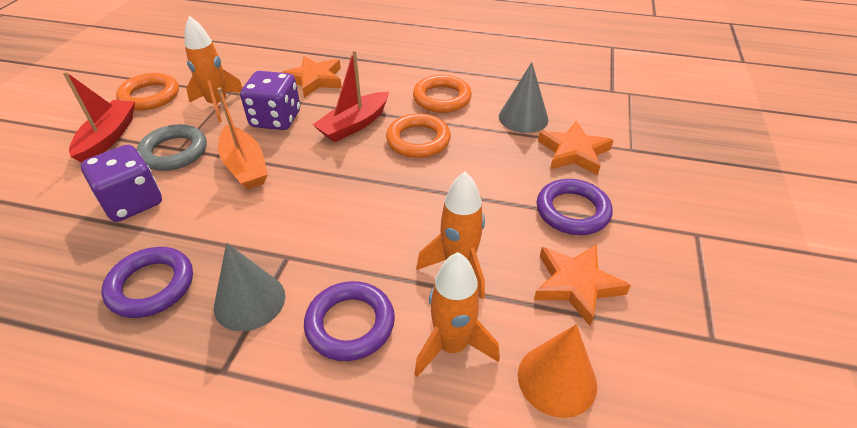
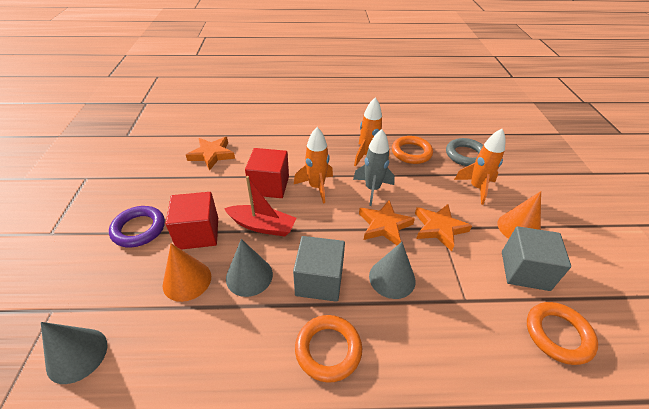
grey cone: 2 -> 3
grey cube: 0 -> 2
grey rocket: 0 -> 1
orange boat: 1 -> 0
orange cone: 1 -> 2
purple dice: 2 -> 0
purple ring: 3 -> 1
red boat: 2 -> 1
red cube: 0 -> 2

